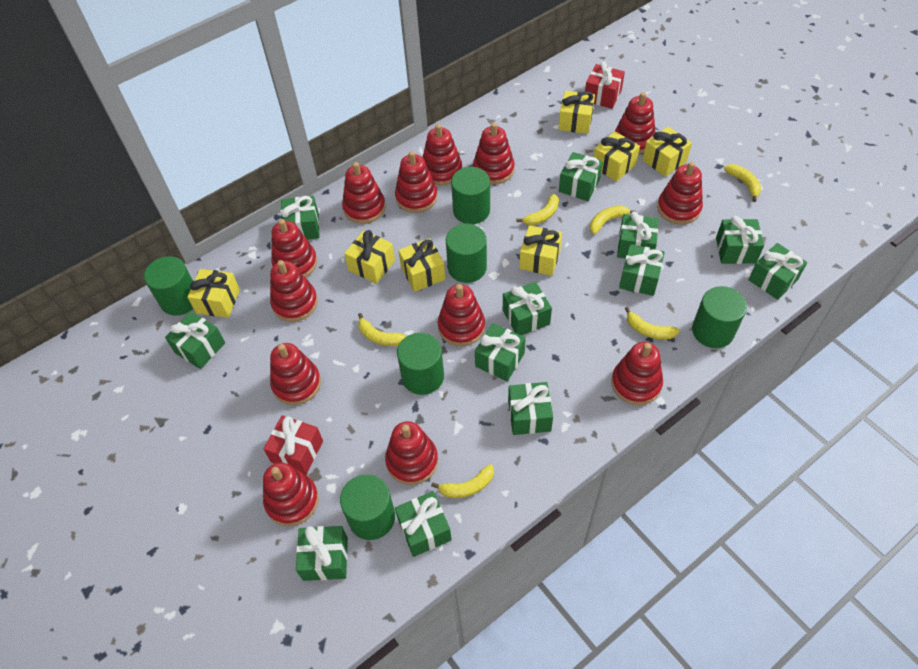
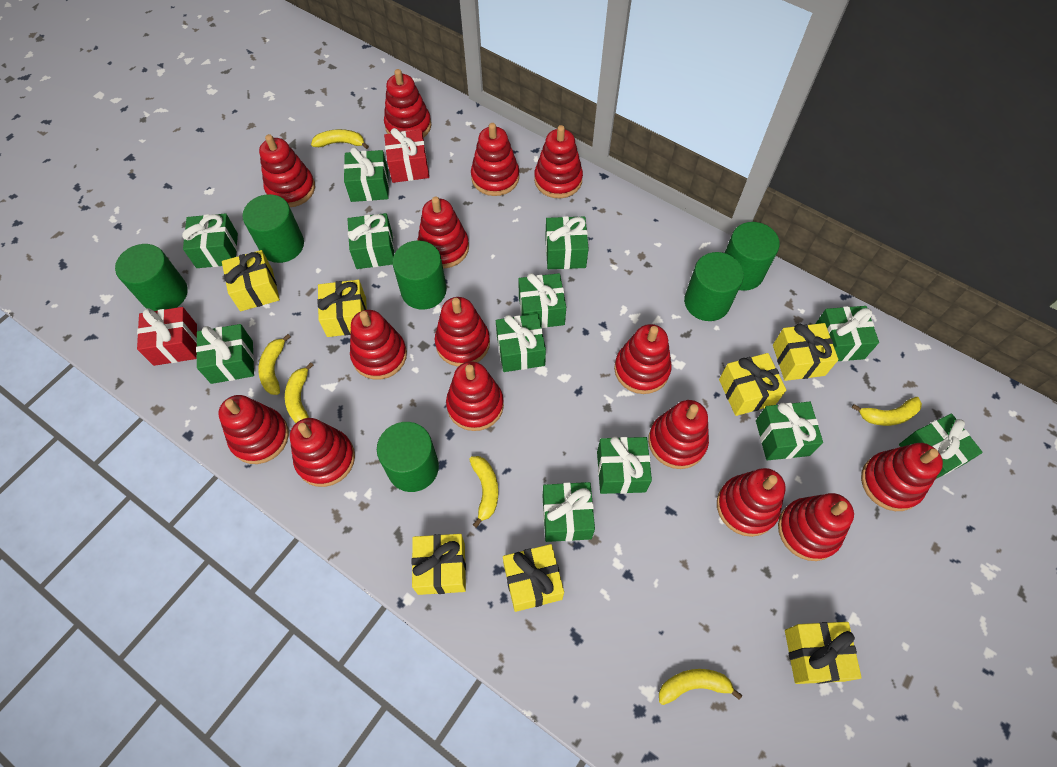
red stacking toy: 13 -> 15

